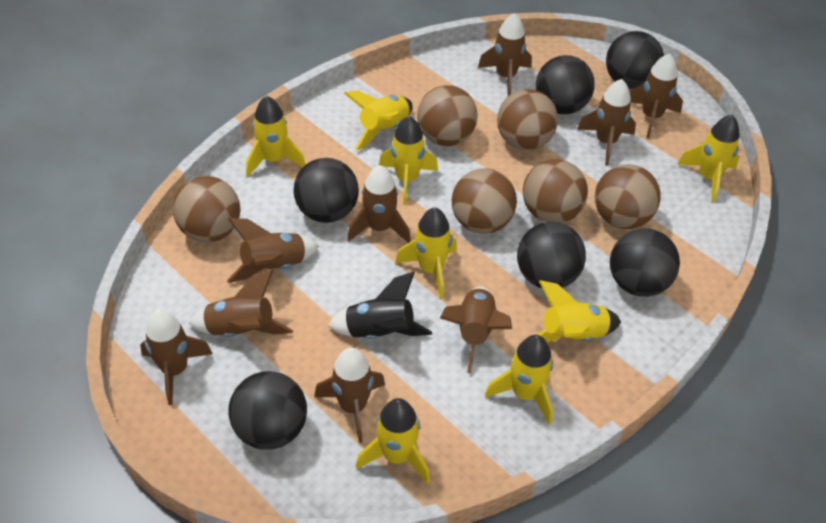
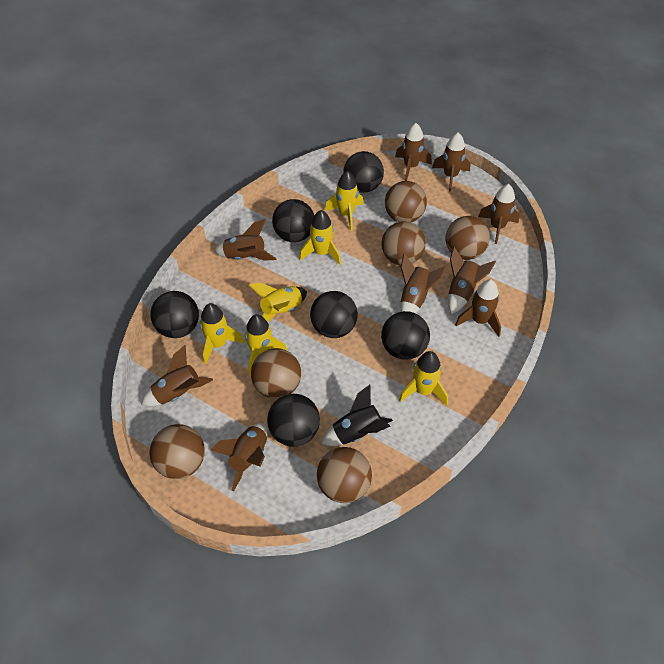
yellow rocket: 8 -> 6

